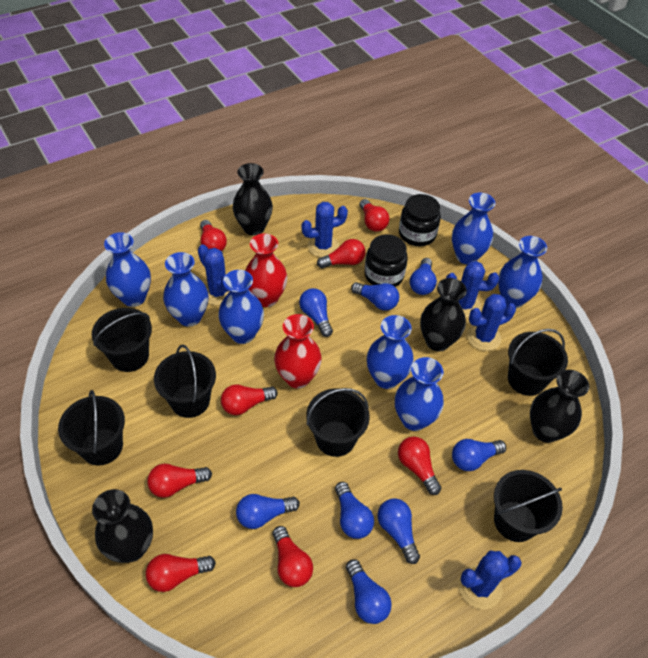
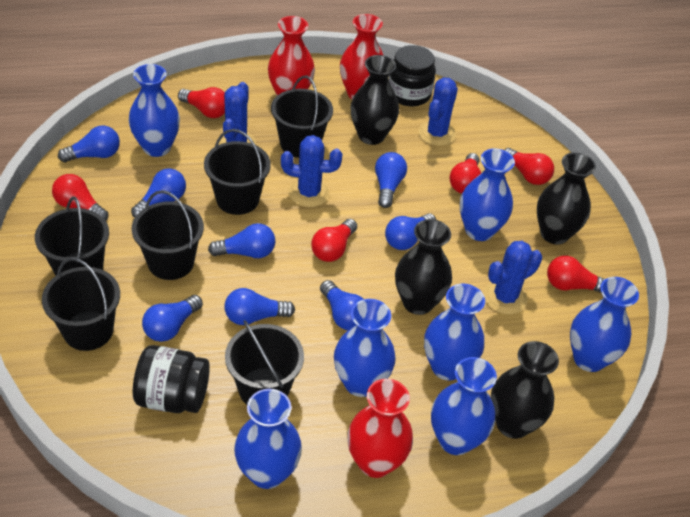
blue cactus: 5 -> 4
red light bulb: 8 -> 6
red vase: 2 -> 3

